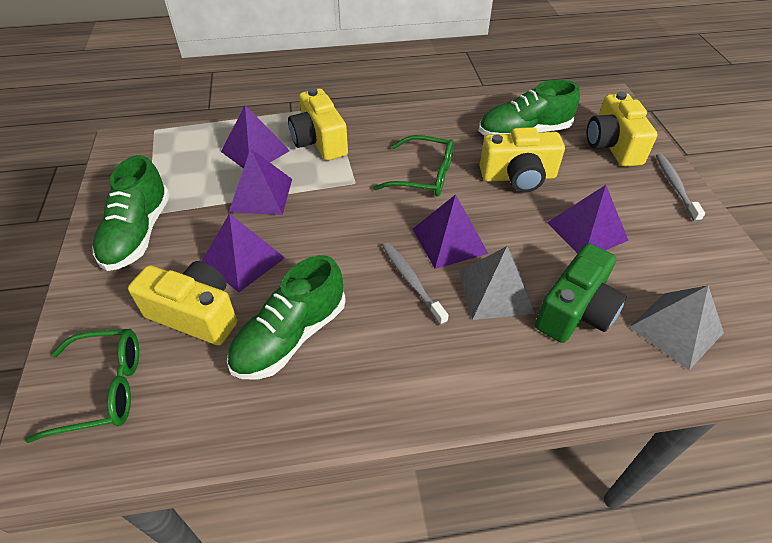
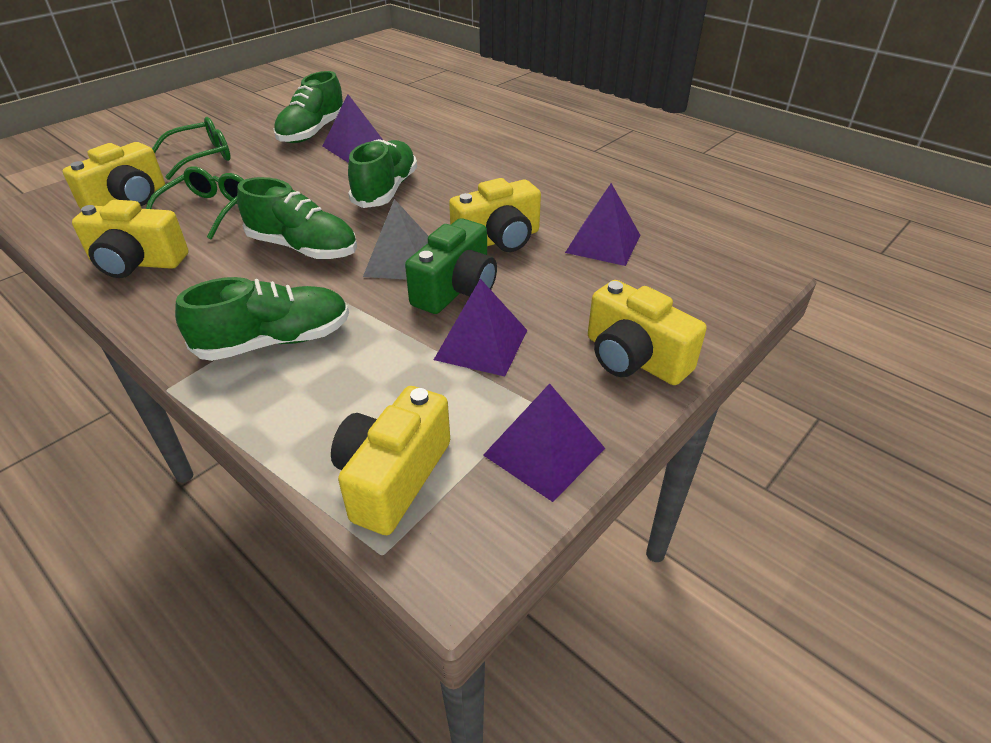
green shoe: 3 -> 4
grey pyramid: 2 -> 1
grey toothbrush: 2 -> 0
purple pyramid: 5 -> 4
yellow camera: 4 -> 5

